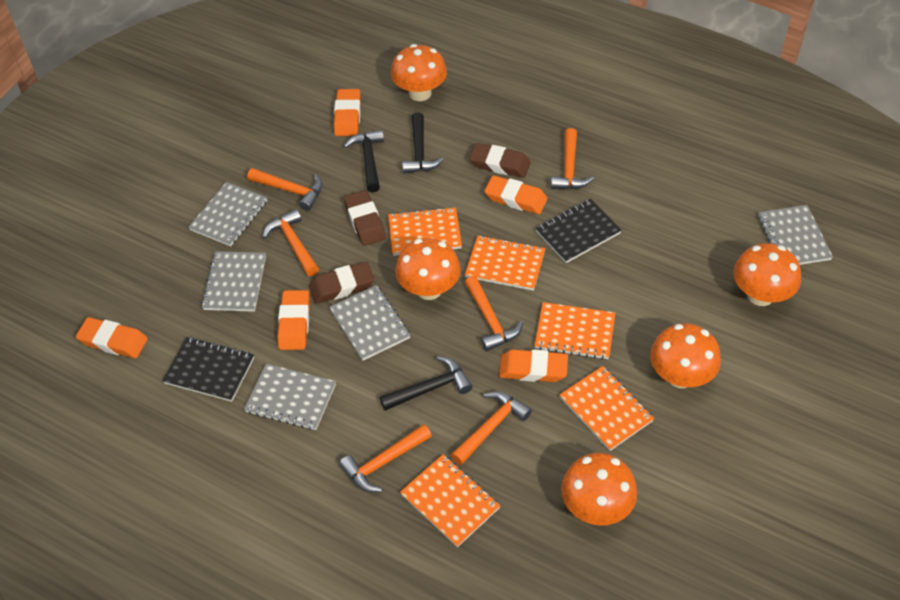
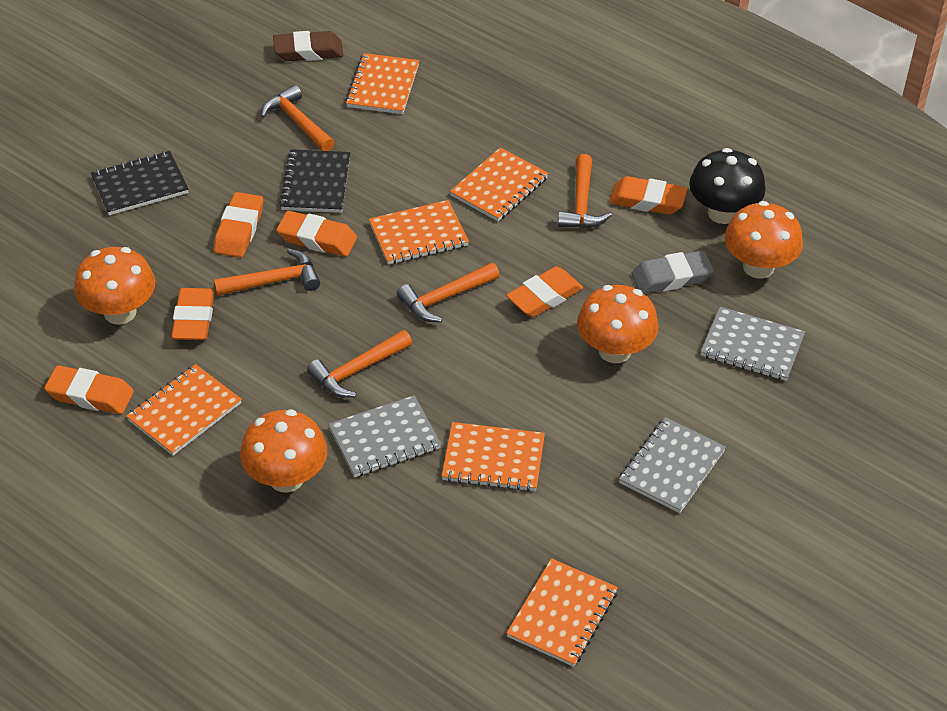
black hammer: 3 -> 0
black mushroom: 0 -> 1
brown eraser: 3 -> 1
grey eraser: 0 -> 1
grey notebook: 5 -> 3
orange eraser: 5 -> 6
orange hammer: 6 -> 5
orange mushroom: 5 -> 4
orange notebook: 5 -> 6

